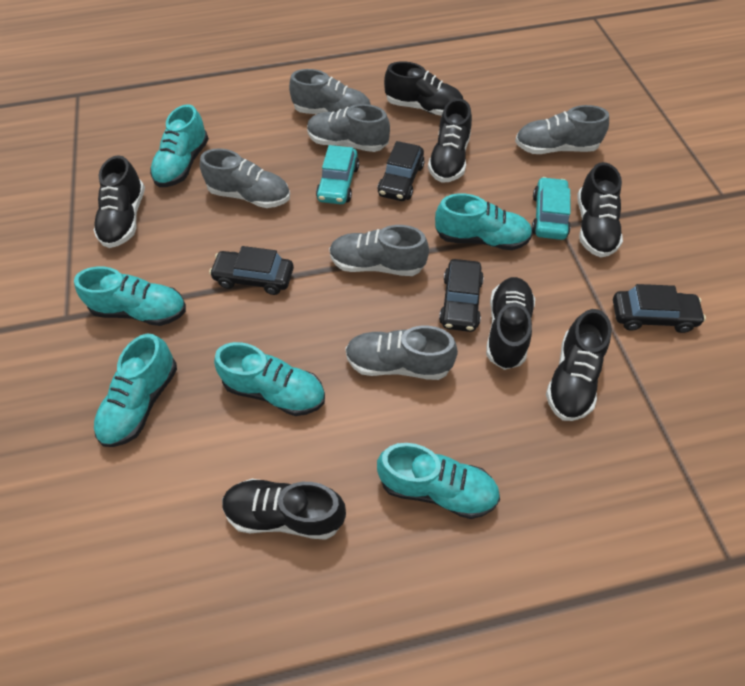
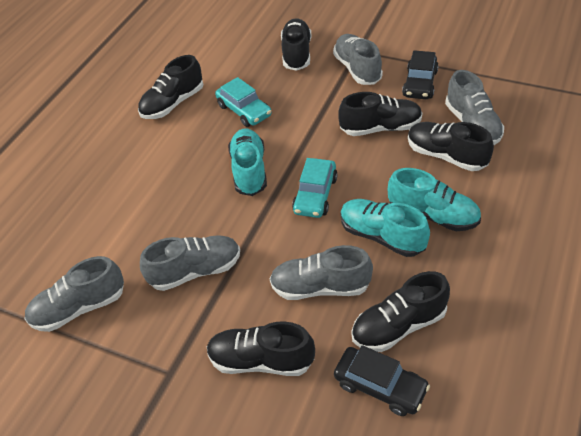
black car: 4 -> 2
black shoe: 7 -> 6
grey shoe: 6 -> 5
turquoise shoe: 6 -> 3

